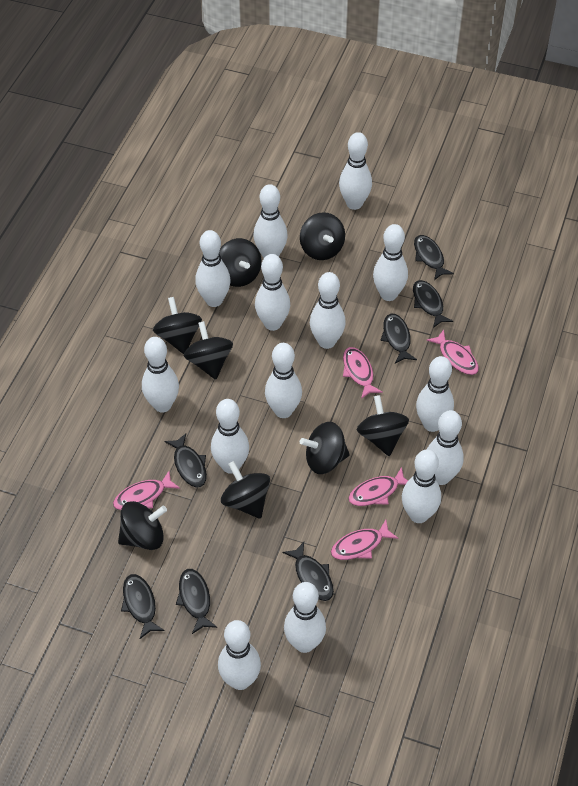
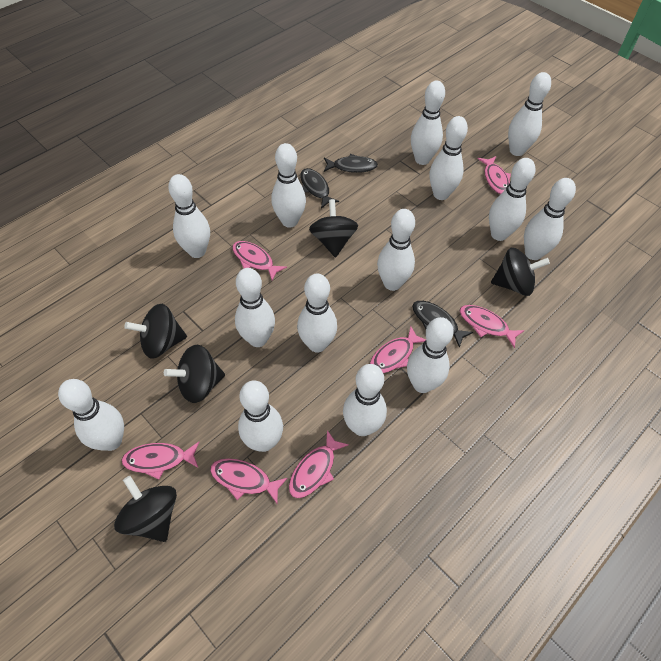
black fish: 7 -> 3
black spinning top: 8 -> 5
pink fish: 5 -> 7

